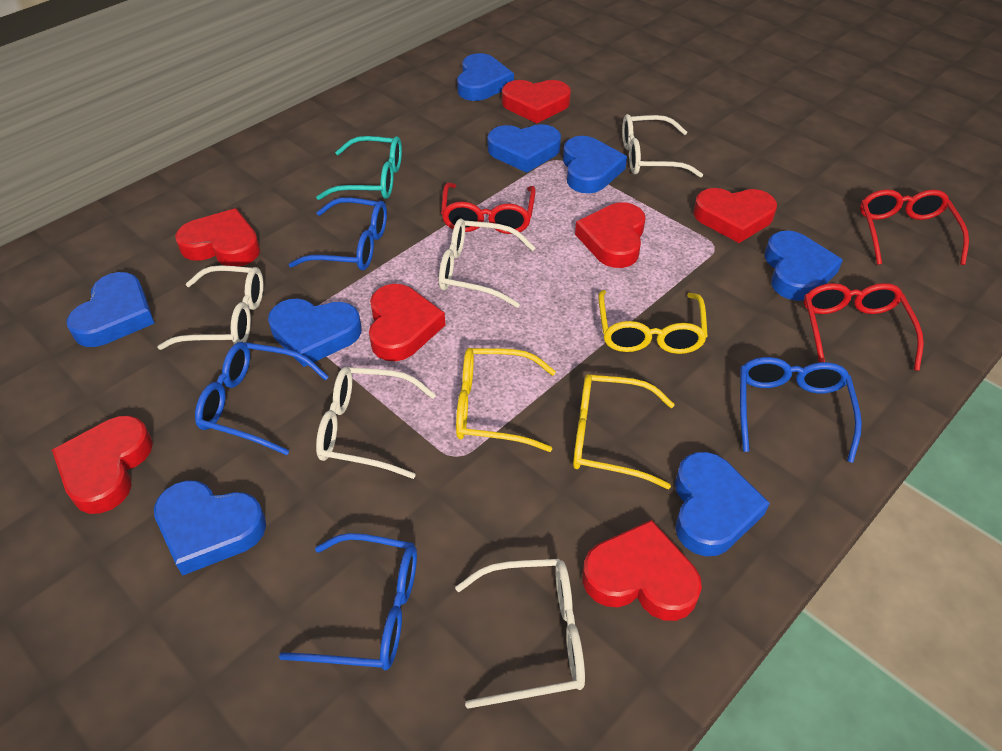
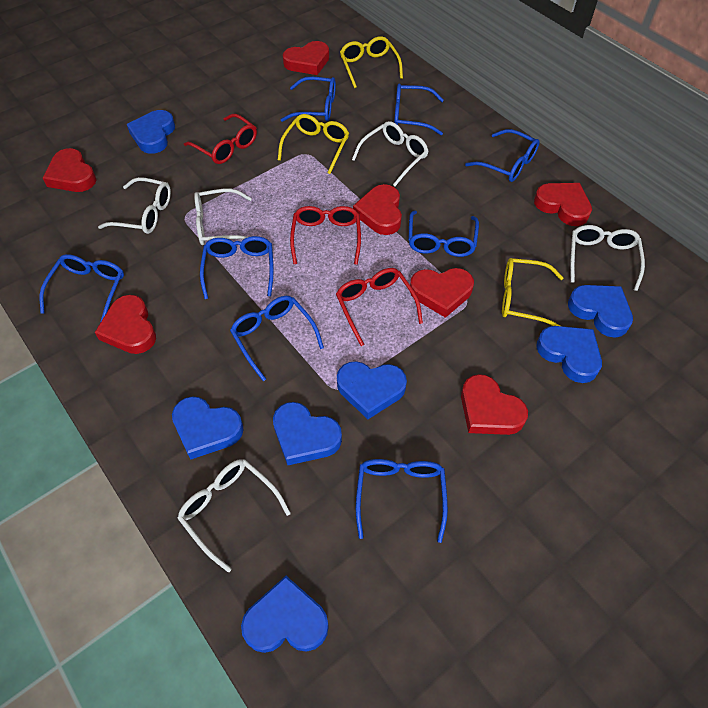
blue glasses: 4 -> 8
blue heart: 8 -> 7
turquoise glasses: 1 -> 0

